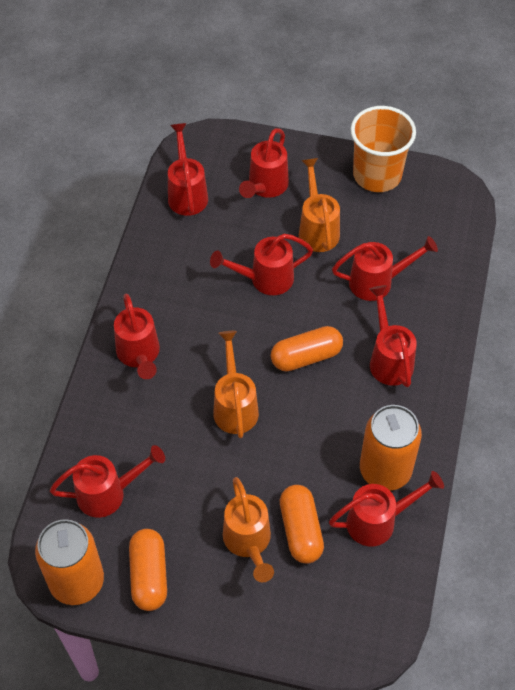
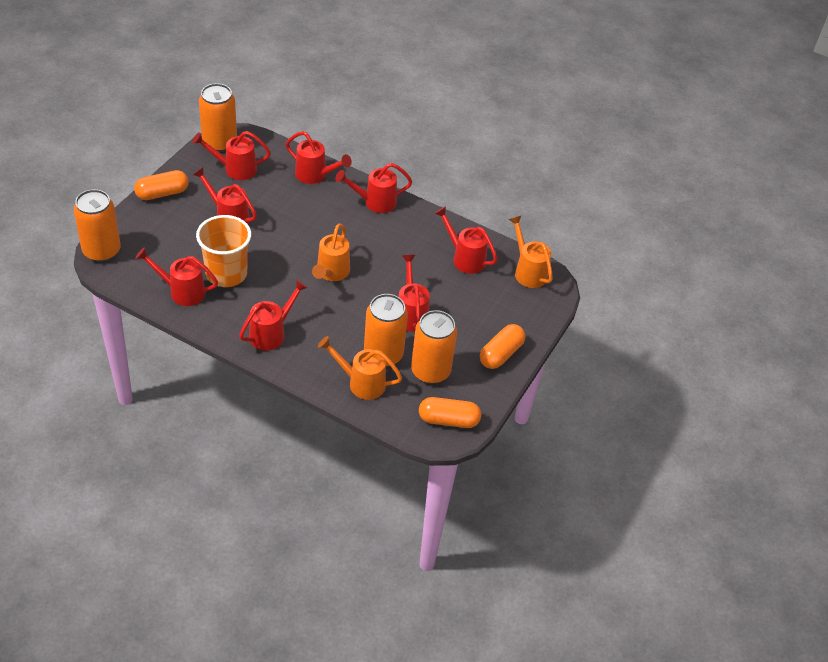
orange can: 2 -> 4

